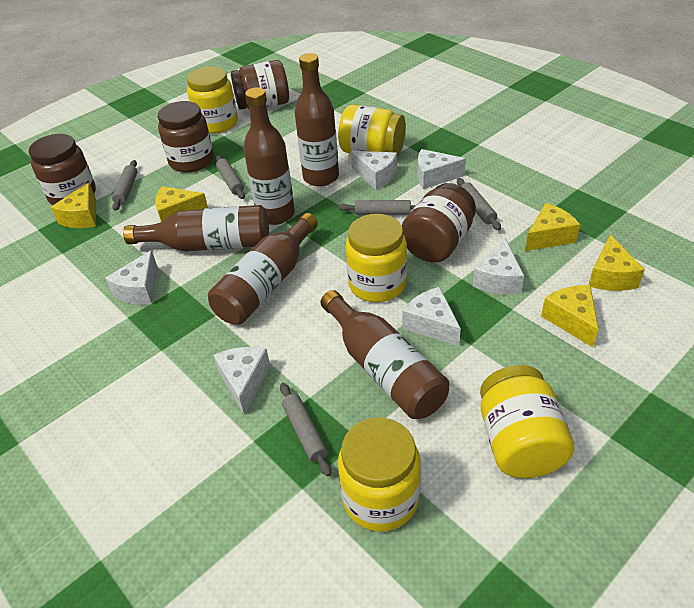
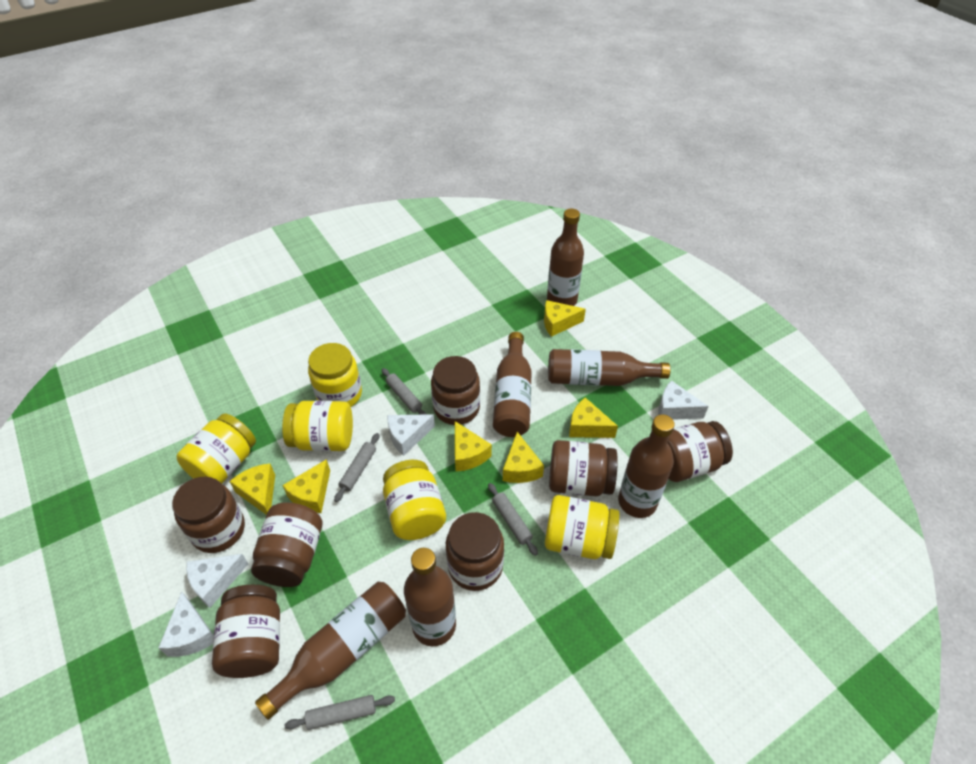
brown bottle: 5 -> 6
brown jar: 4 -> 7
grey rolling pin: 5 -> 4
white cheese: 6 -> 4
yellow cheese: 5 -> 6

